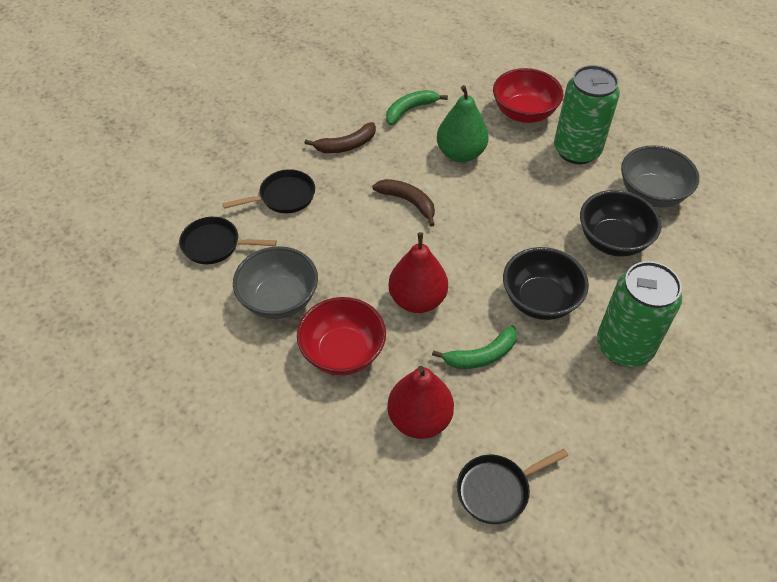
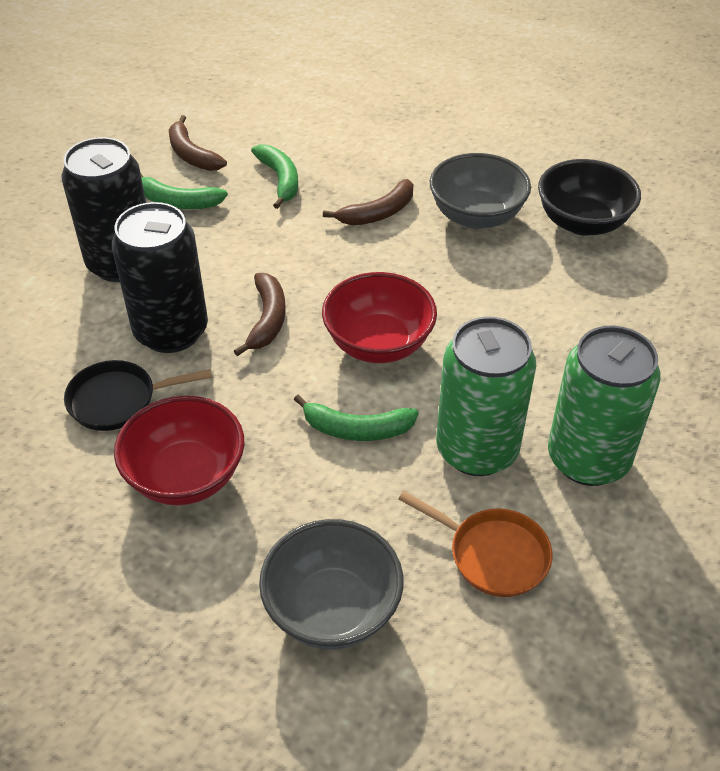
black bowl: 2 -> 1
black can: 0 -> 2
black pan: 3 -> 1
brown banana: 2 -> 3
green banana: 2 -> 3
green pear: 1 -> 0
orange pan: 0 -> 1
red pear: 2 -> 0

